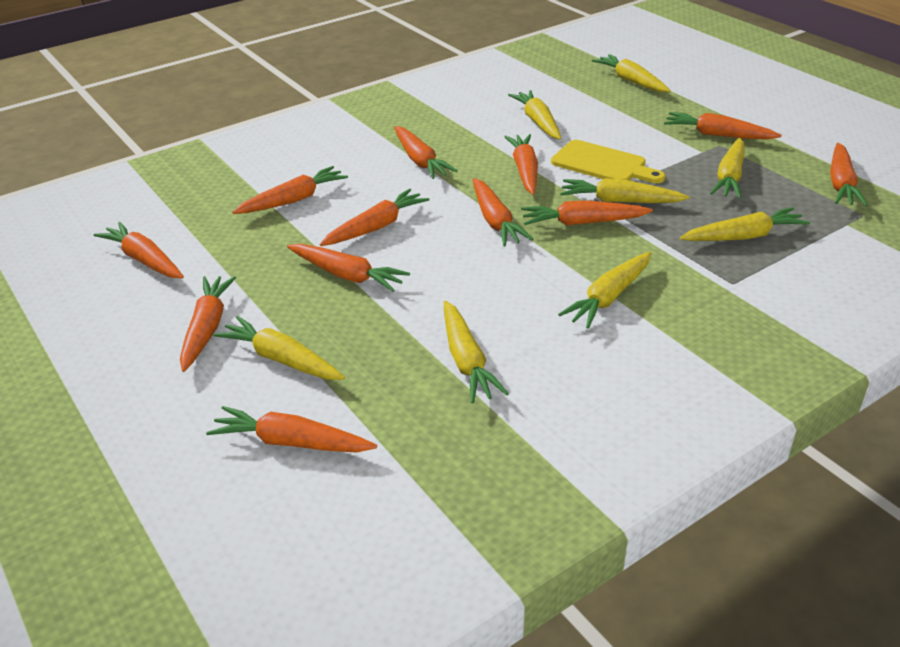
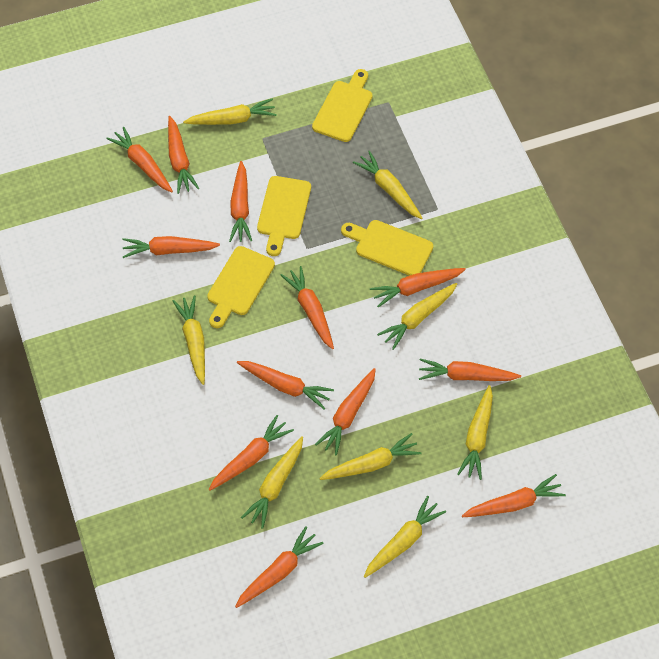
yellow cutting board: 1 -> 4

